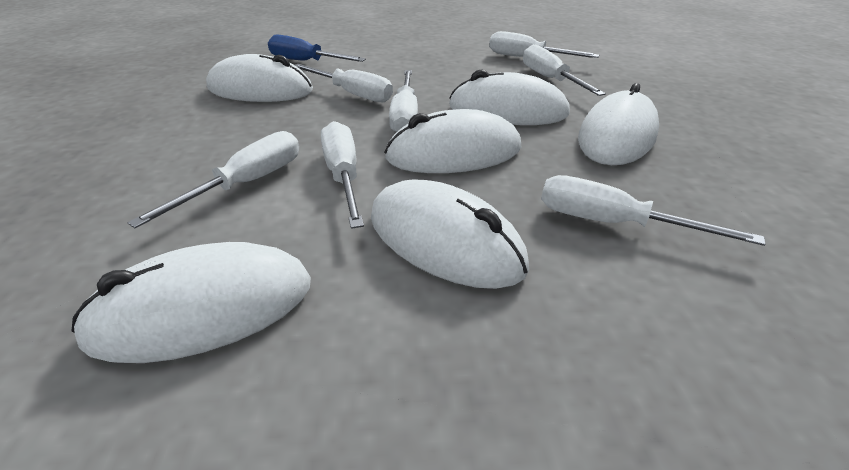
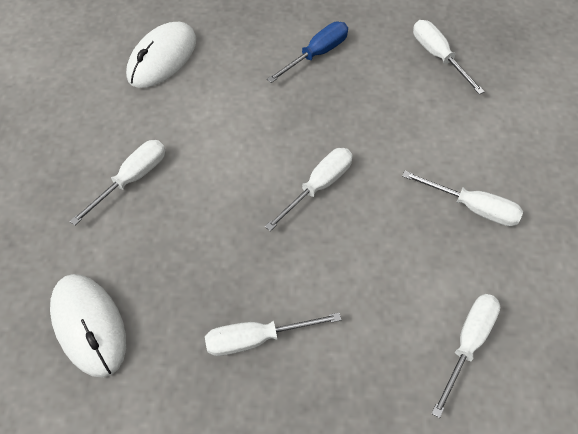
white mouse: 6 -> 2
white screwdriver: 7 -> 6

